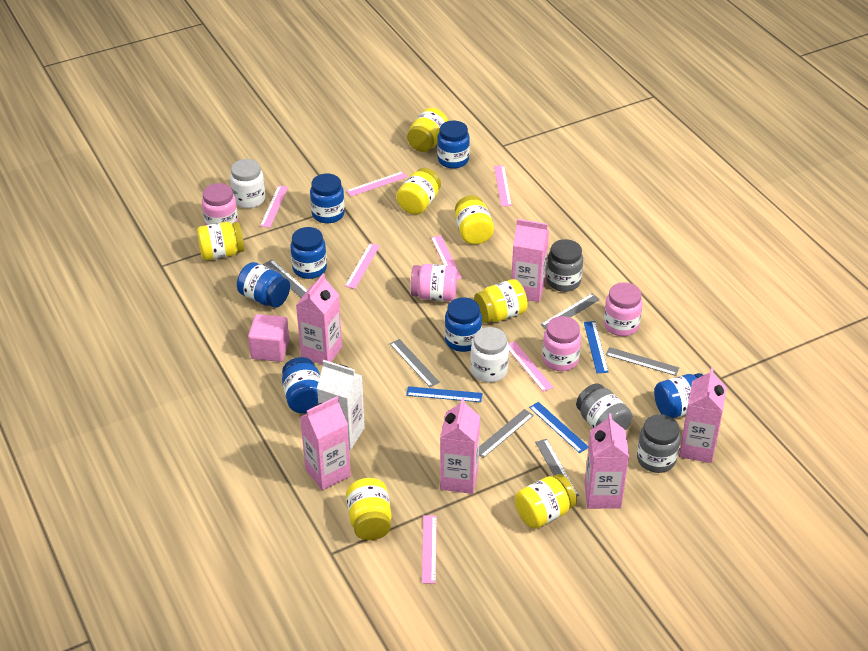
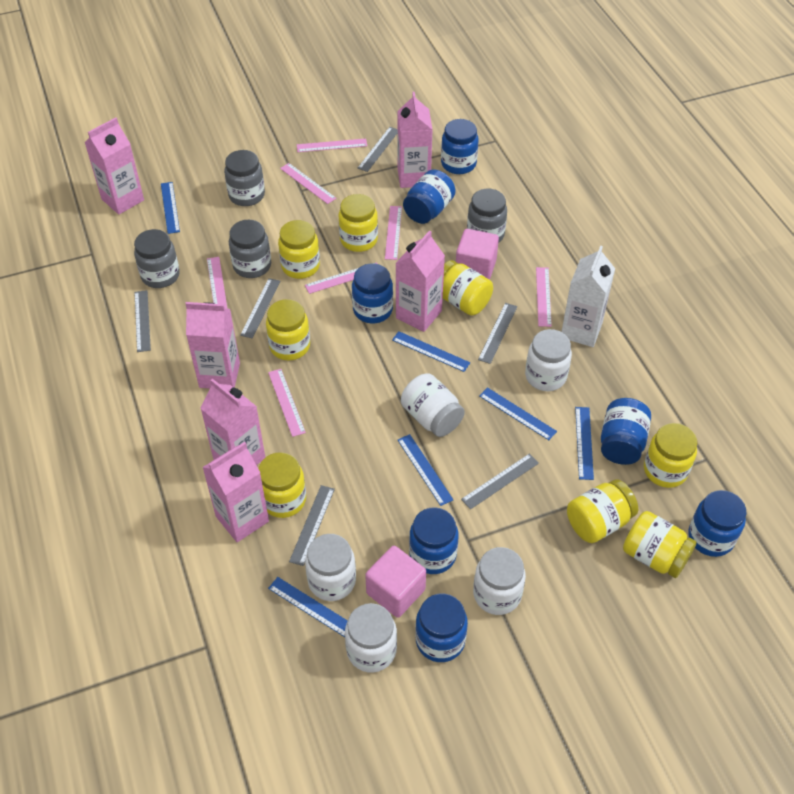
blue ruler: 3 -> 6
grey jar: 3 -> 4
pink cube: 1 -> 2
pink jar: 4 -> 0
white jar: 2 -> 5
yellow jar: 7 -> 8

